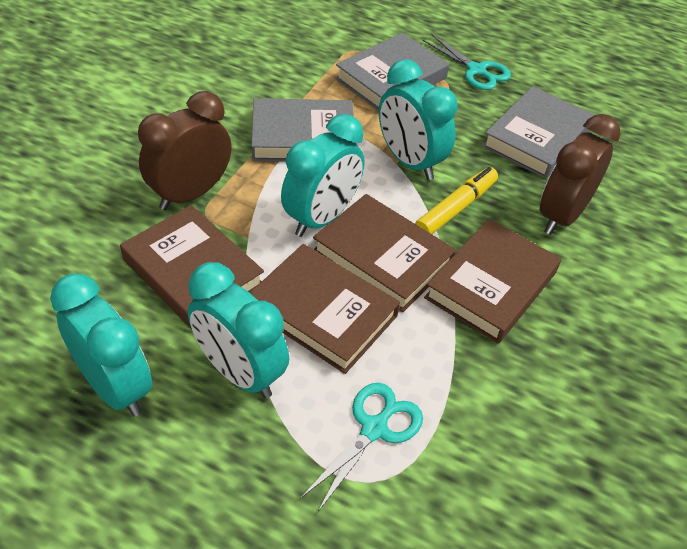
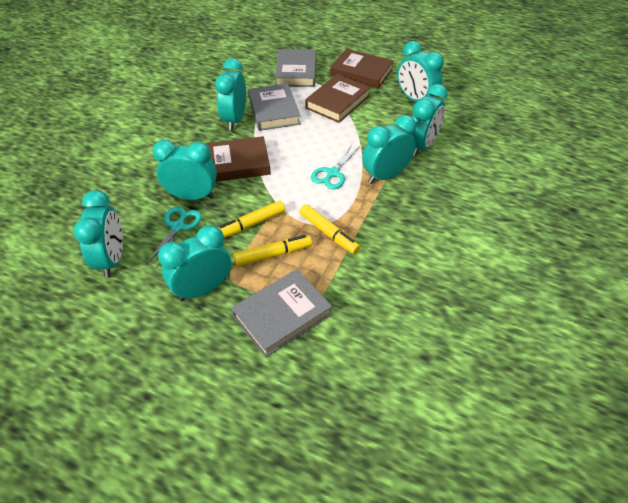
brown book: 4 -> 3
brown clock: 2 -> 0
turquoise clock: 4 -> 7
yellow marker: 1 -> 3

